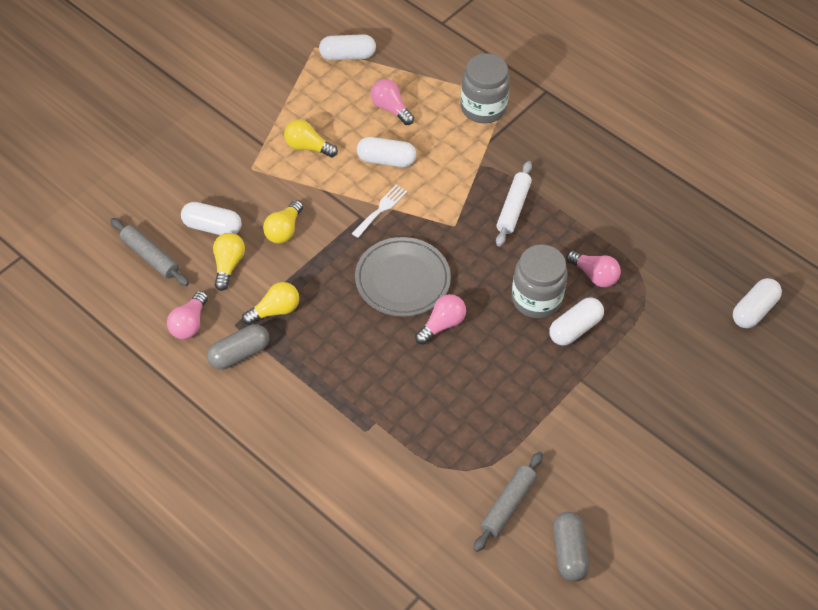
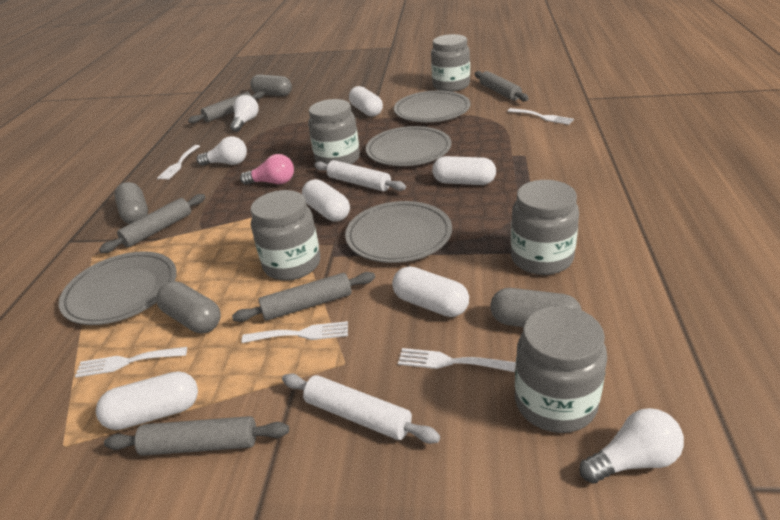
grey capsule: 2 -> 4
grey jar: 2 -> 5
grey plate: 1 -> 4
grey rolling pin: 2 -> 5
pink light bulb: 4 -> 1
white fork: 1 -> 5
white light bulb: 0 -> 3
white rolling pin: 1 -> 2
yellow light bulb: 4 -> 0

